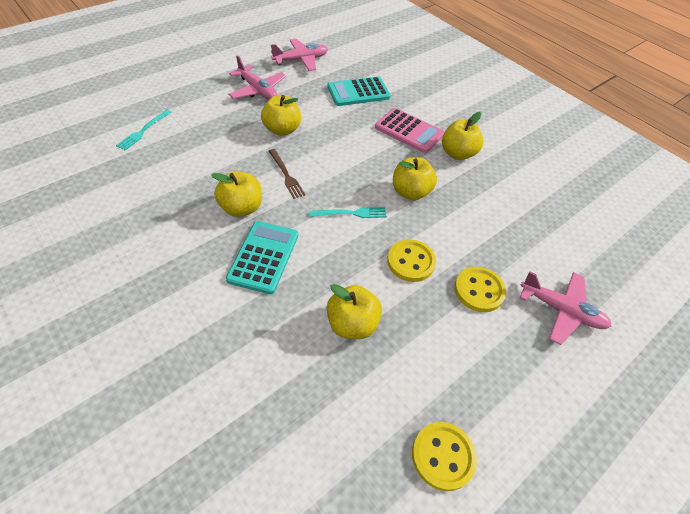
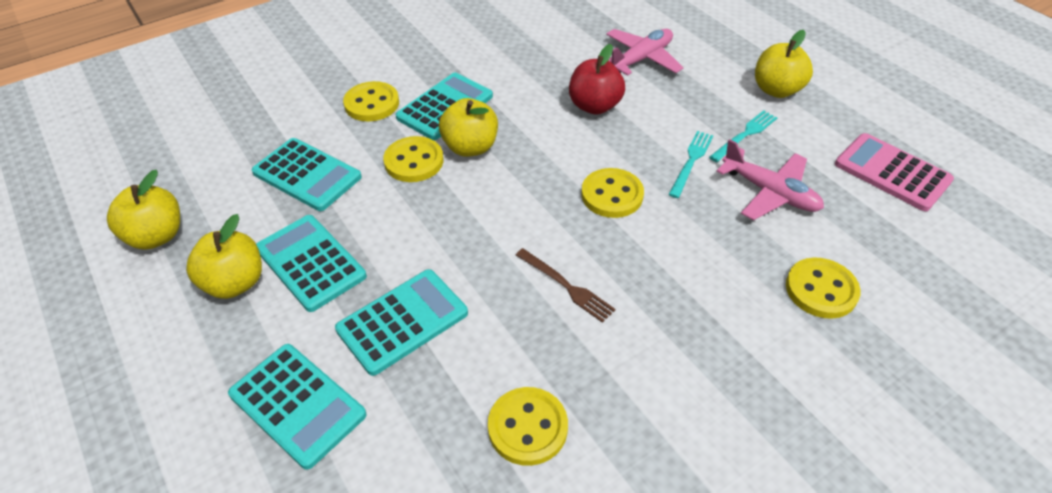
pink plane: 3 -> 2
red apple: 0 -> 1
turquoise calculator: 2 -> 5
yellow apple: 5 -> 4
yellow button: 3 -> 5

